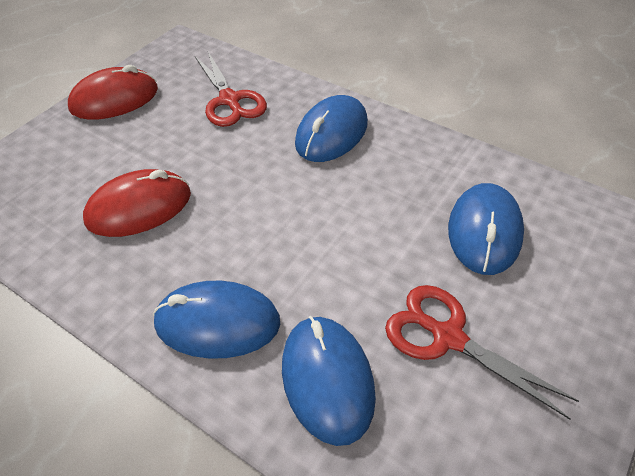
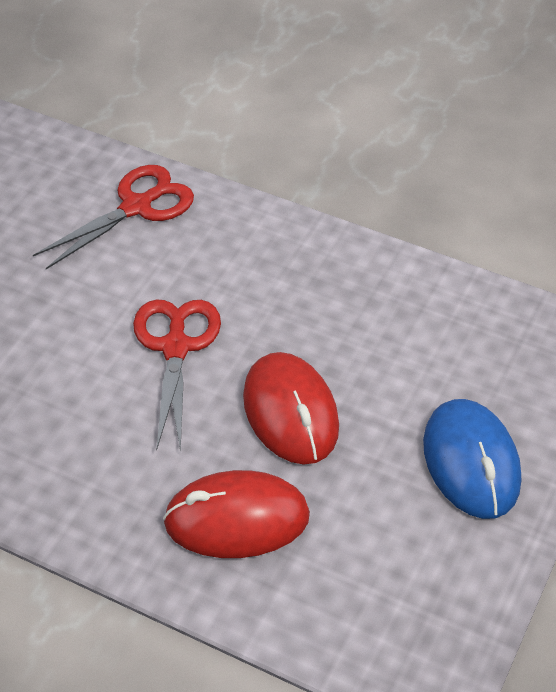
blue mouse: 4 -> 1

